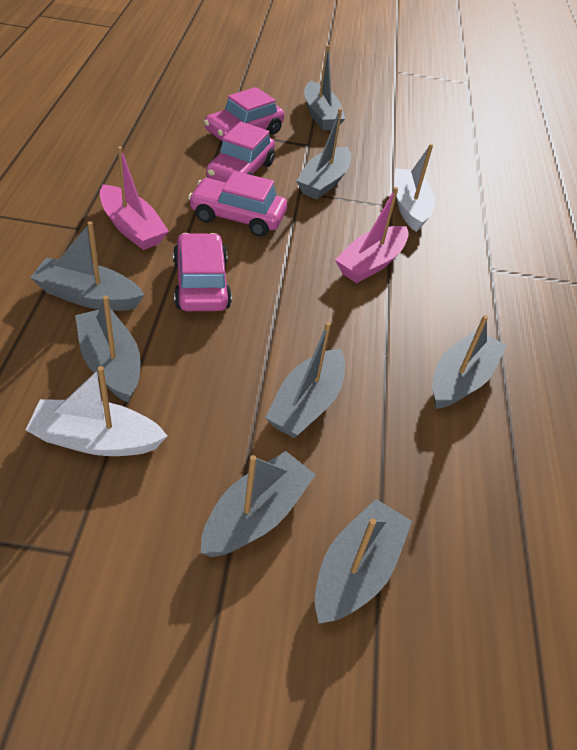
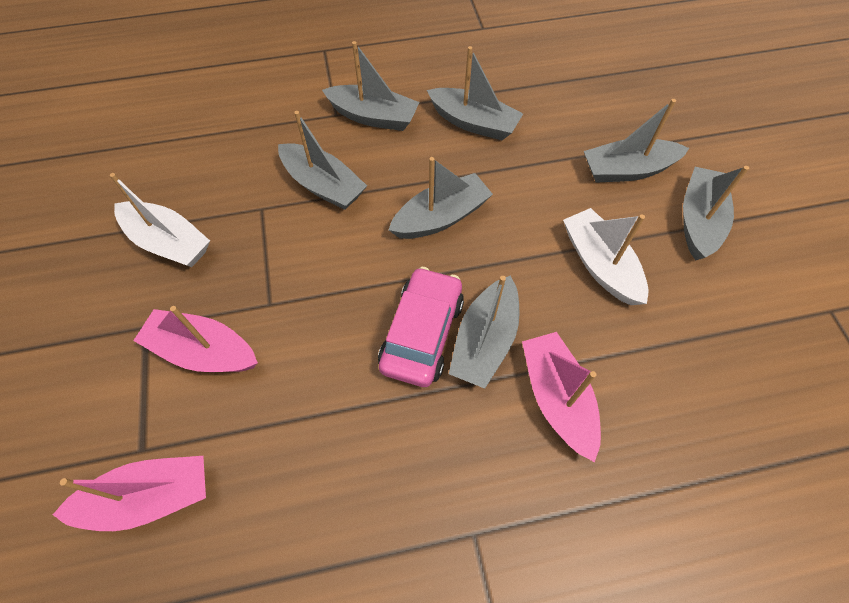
grey boat: 8 -> 7
pink boat: 2 -> 3
pink car: 4 -> 1

